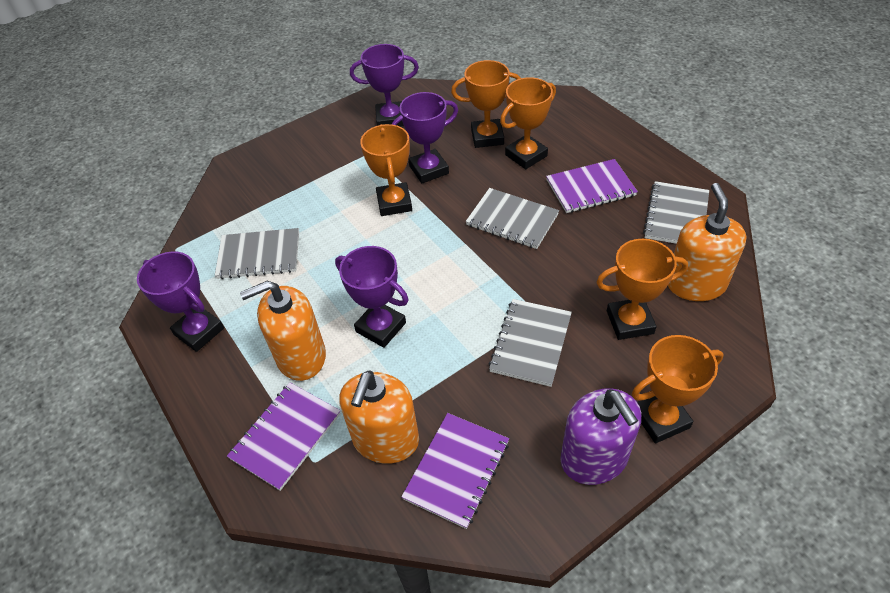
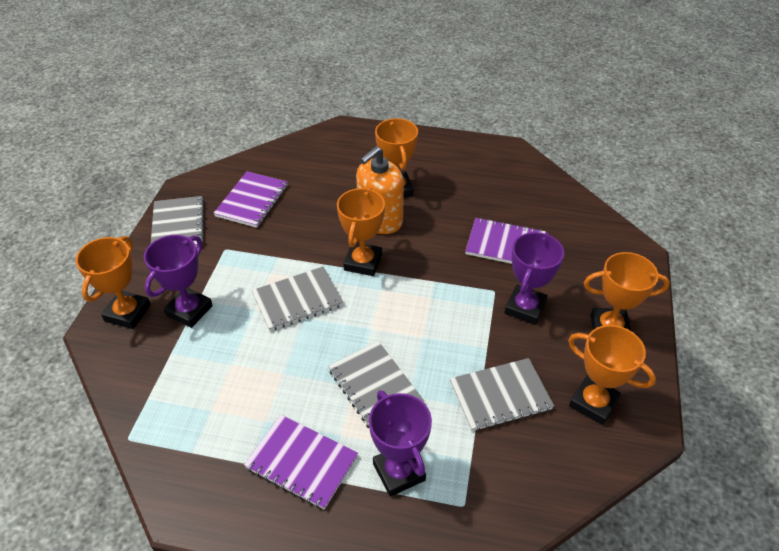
orange soap dispenser: 3 -> 1
purple soap dispenser: 1 -> 0
purple trophy: 4 -> 3

